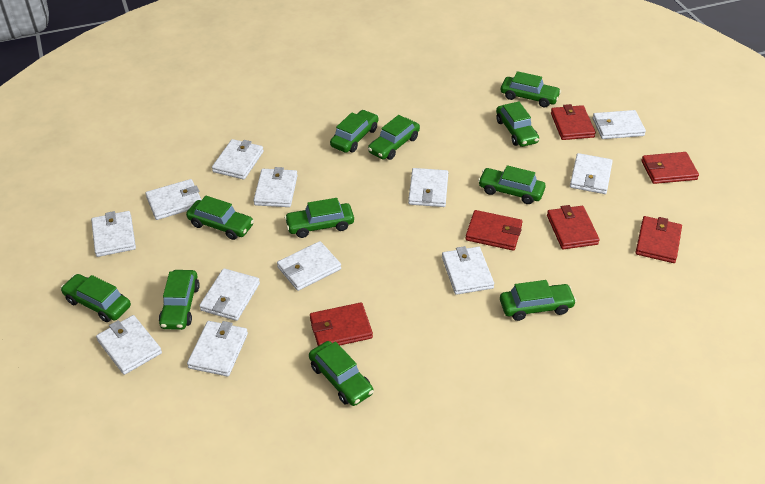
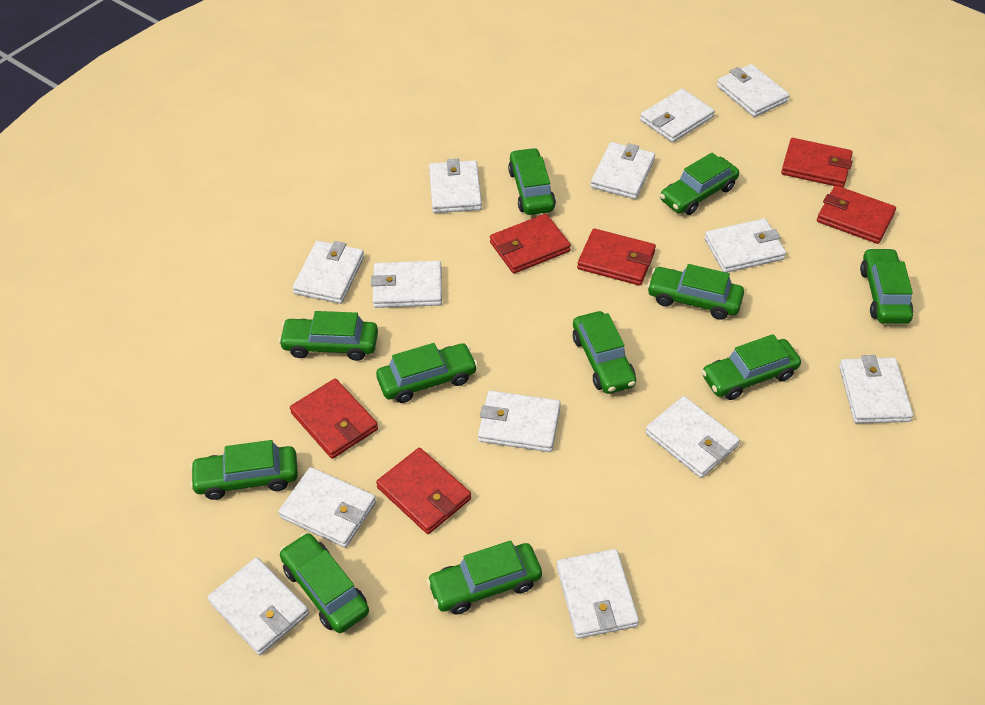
white wallet: 12 -> 13

